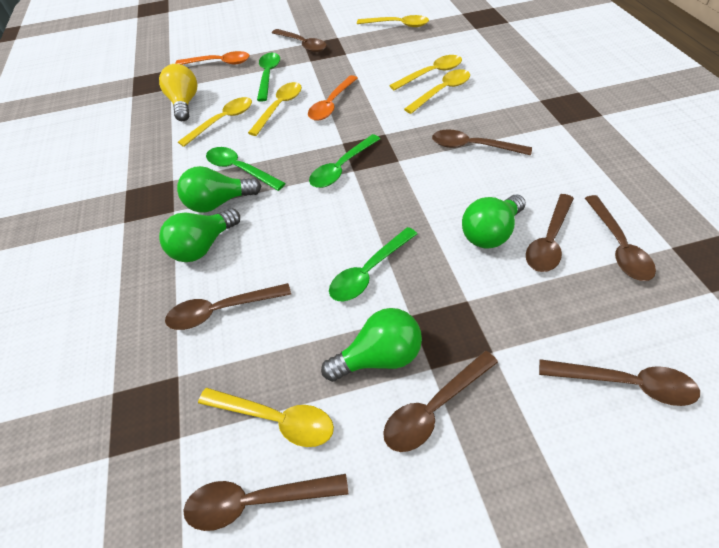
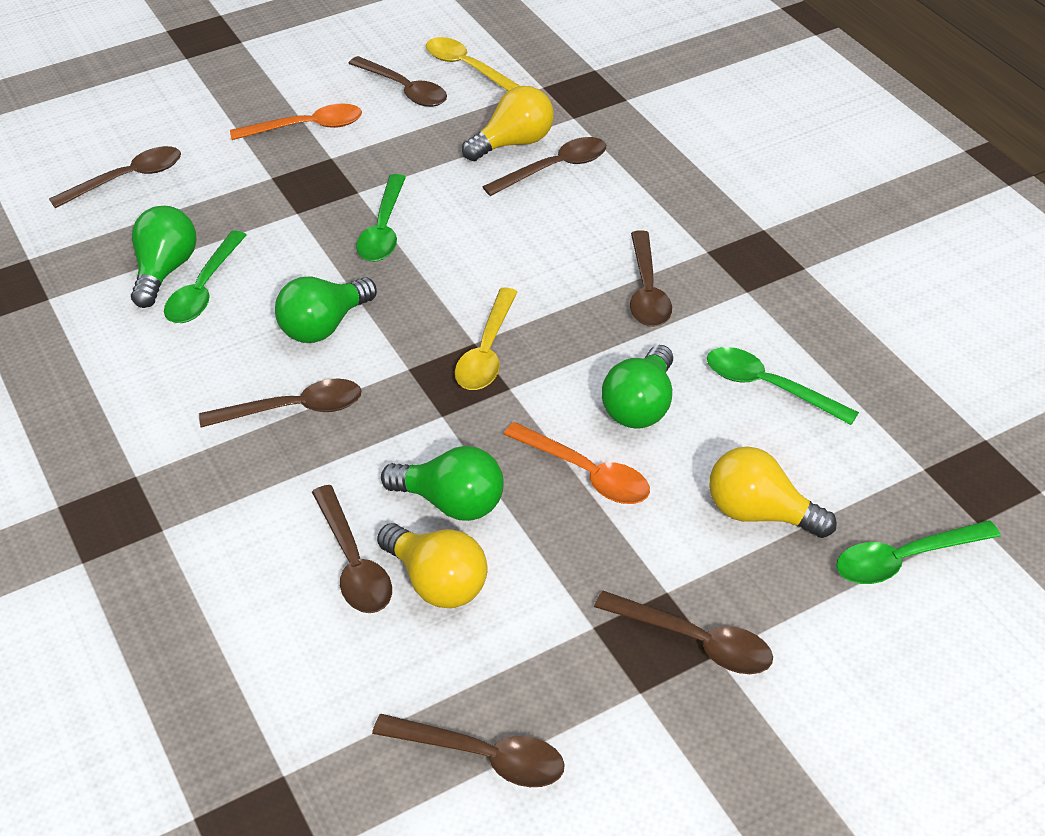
yellow light bulb: 1 -> 3
yellow spoon: 6 -> 2

